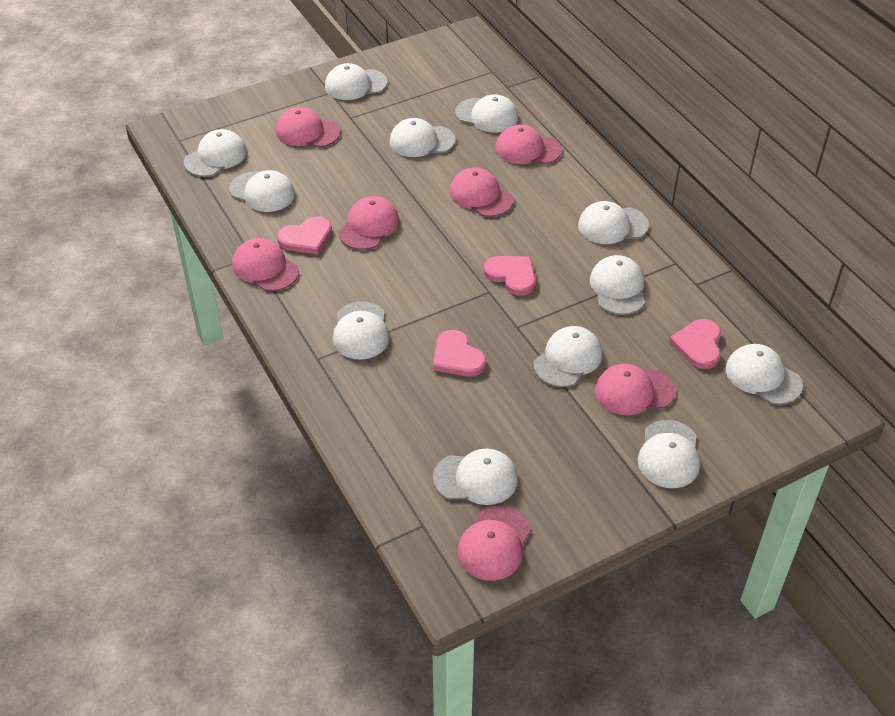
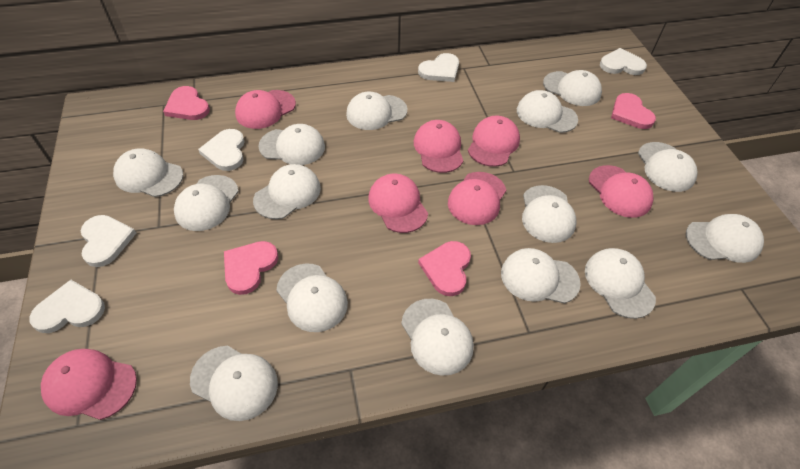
white cap: 12 -> 15
white heart: 0 -> 5

